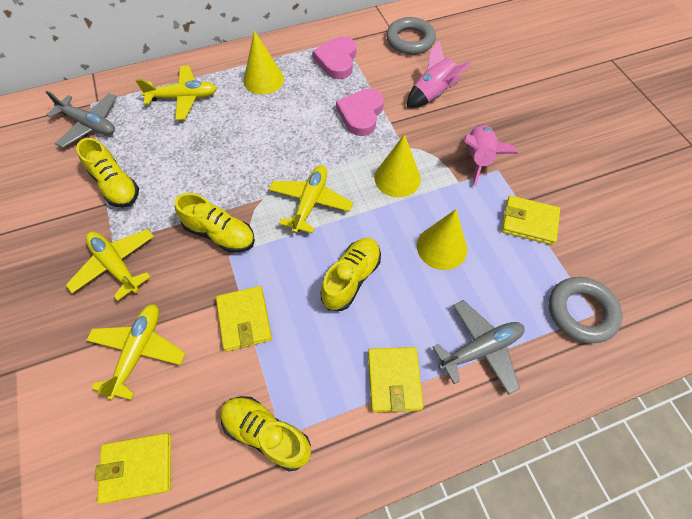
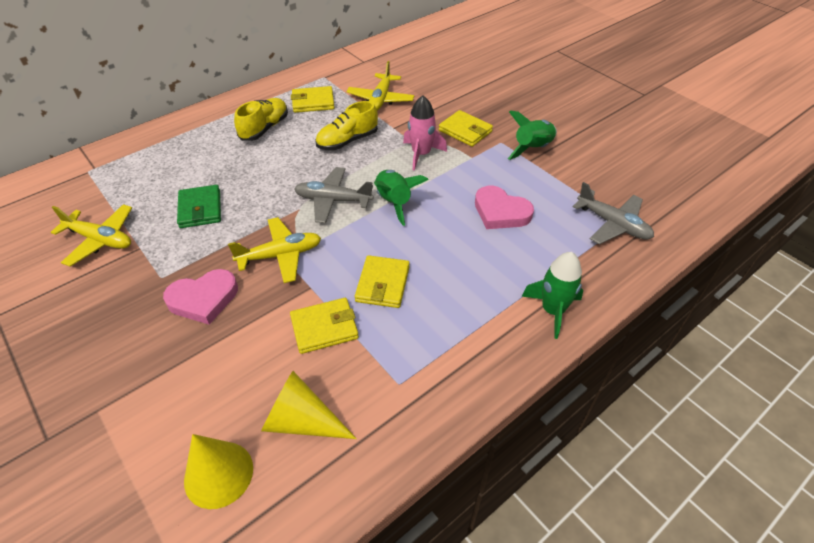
green rocket: 0 -> 3
green wallet: 0 -> 1
grey ring: 2 -> 0
pink rocket: 2 -> 1
yellow cone: 3 -> 2
yellow plane: 4 -> 3
yellow shoe: 4 -> 2

